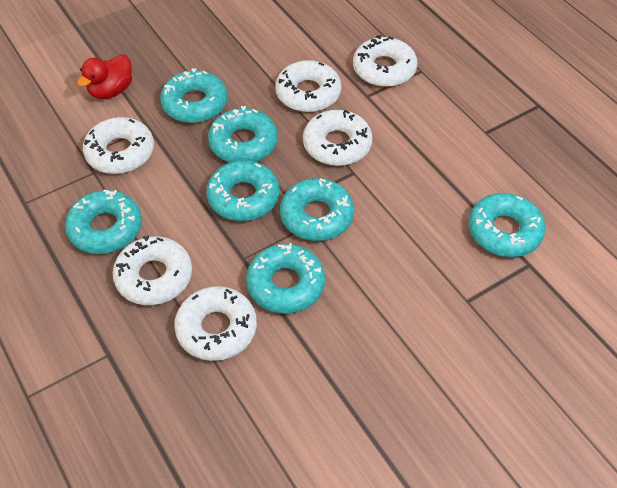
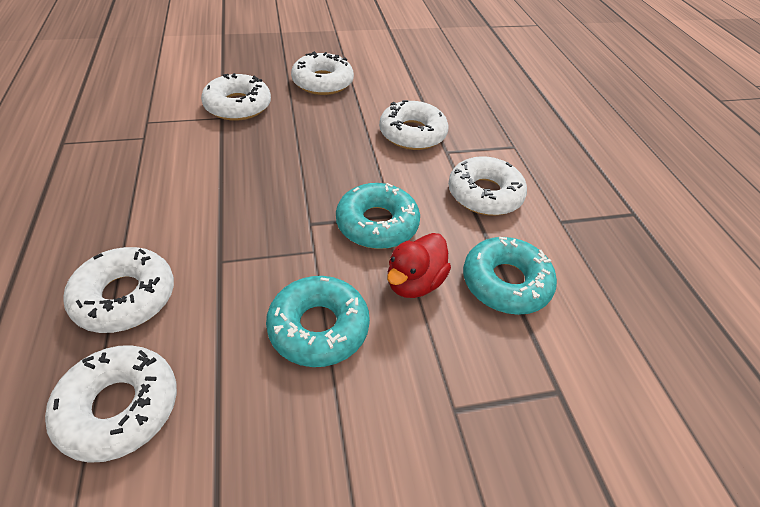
turquoise donut: 7 -> 3

